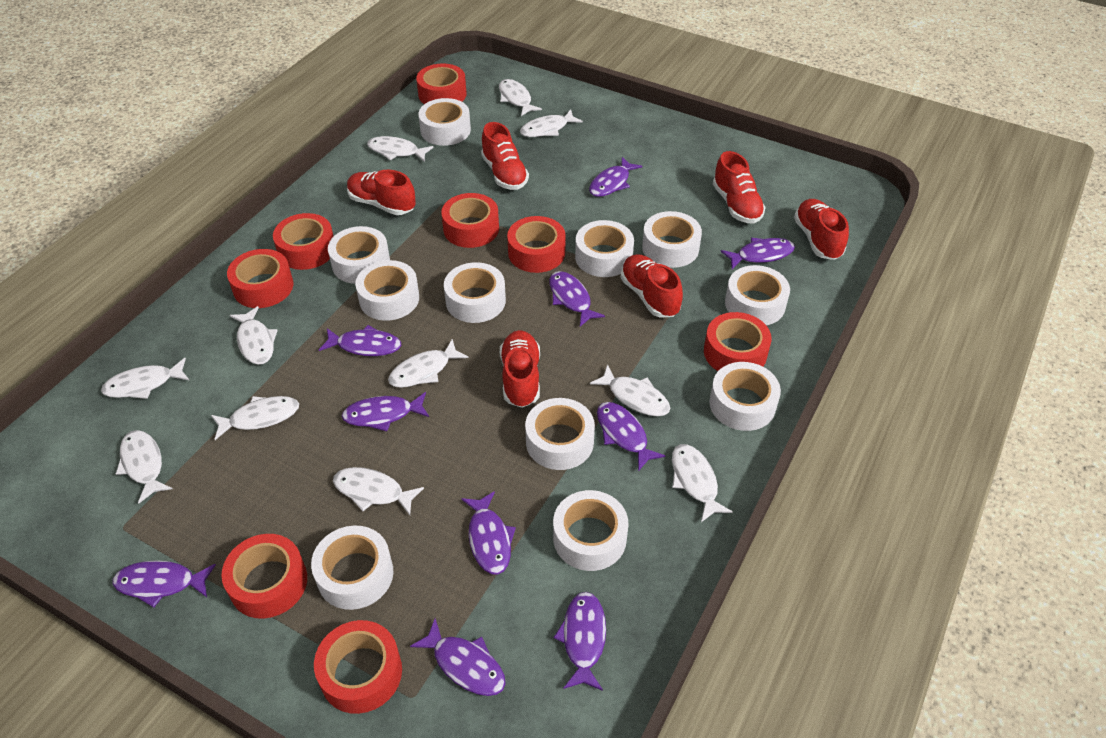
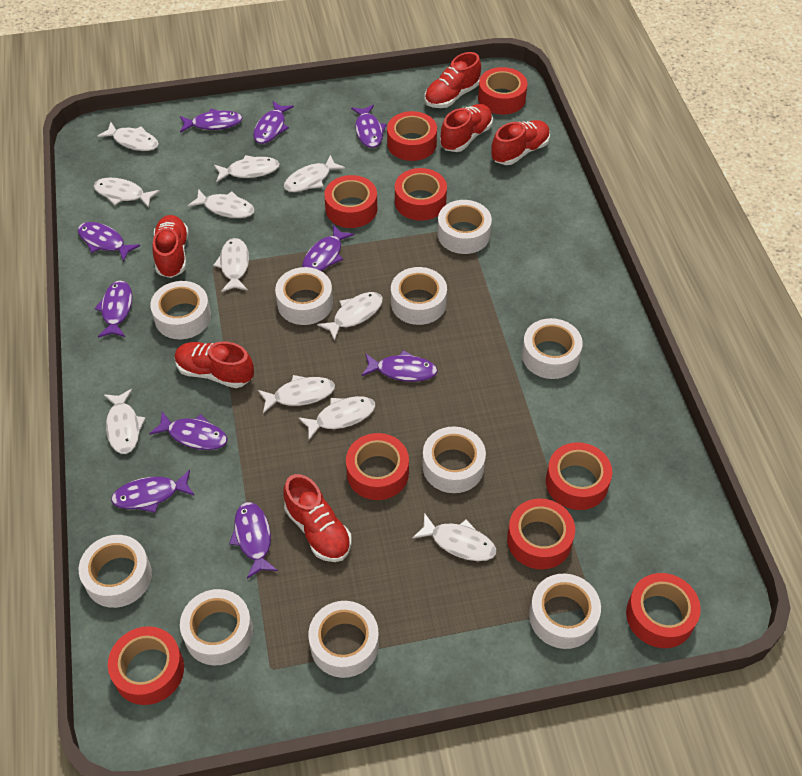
red tape: 8 -> 9
white tape: 11 -> 10

